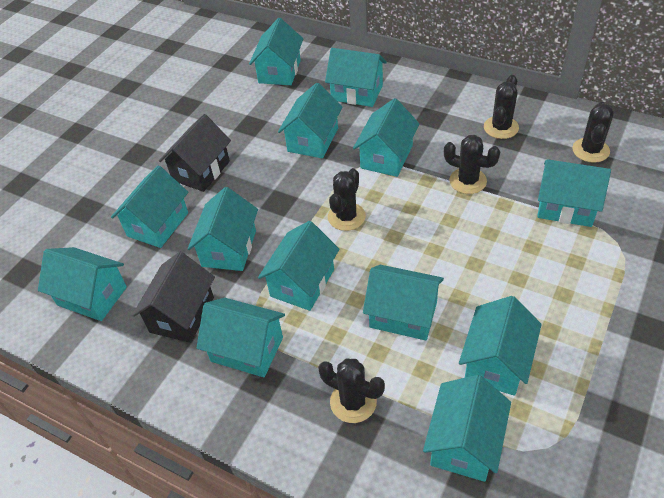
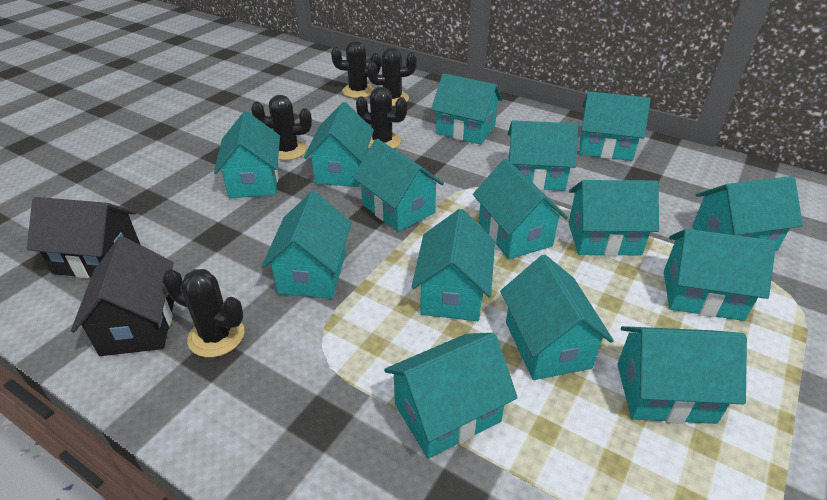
turquoise house: 13 -> 15

